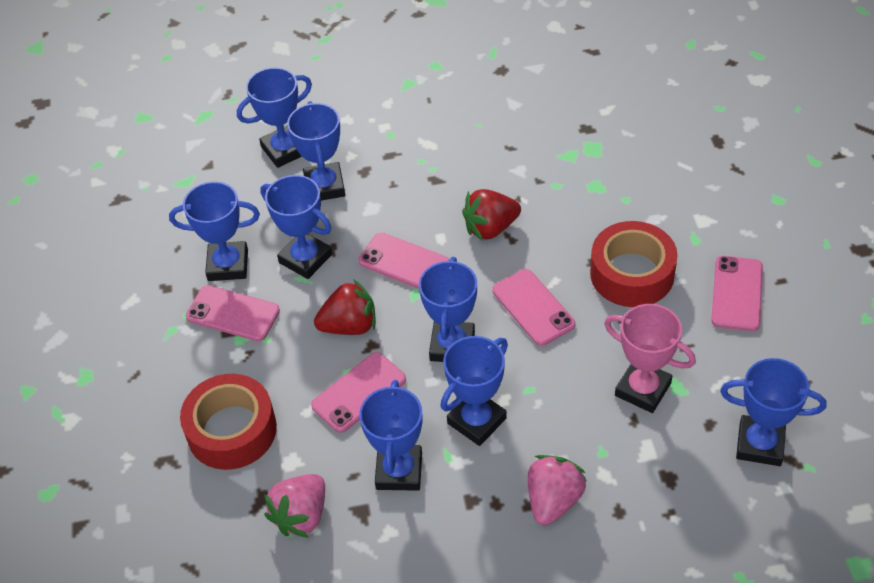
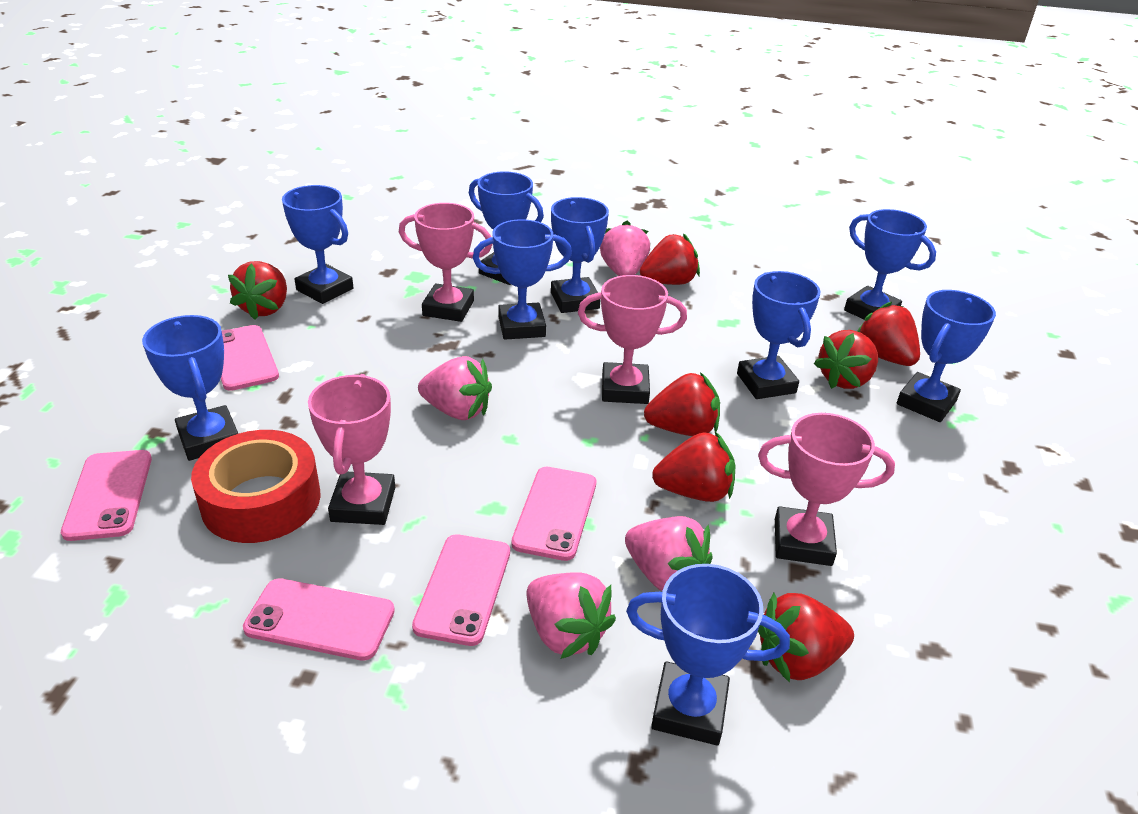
blue trophy: 8 -> 9
pink strawberry: 2 -> 4
pink trophy: 1 -> 4
red strawberry: 2 -> 7
red tape: 2 -> 1

